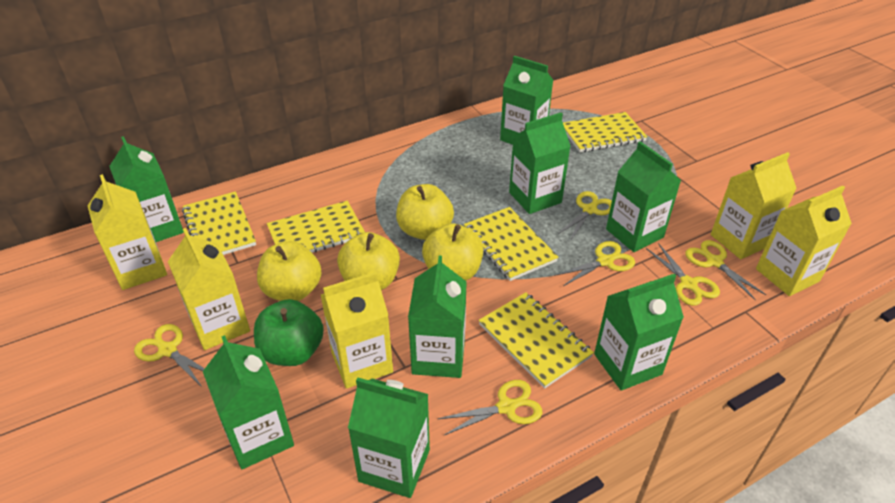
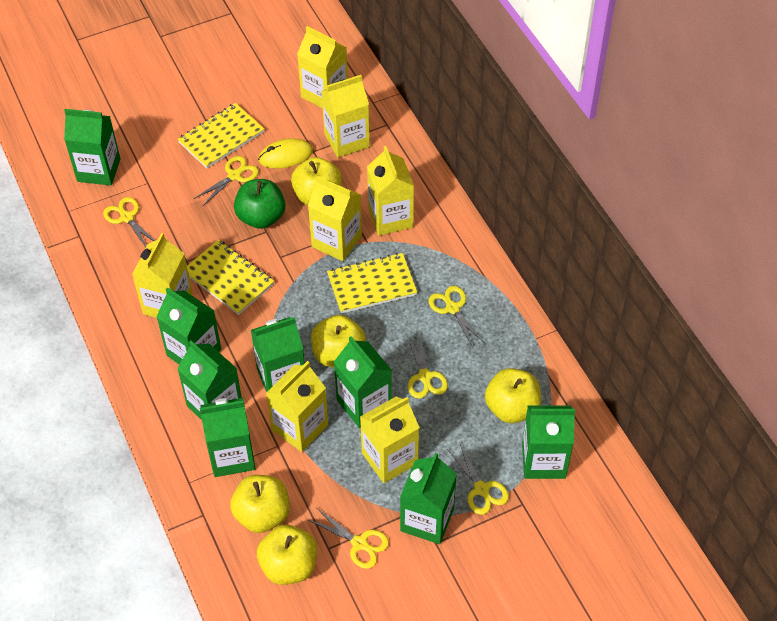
yellow apple: 4 -> 5
yellow carton: 5 -> 7
yellow mouse: 0 -> 1
yellow notebook: 5 -> 3

